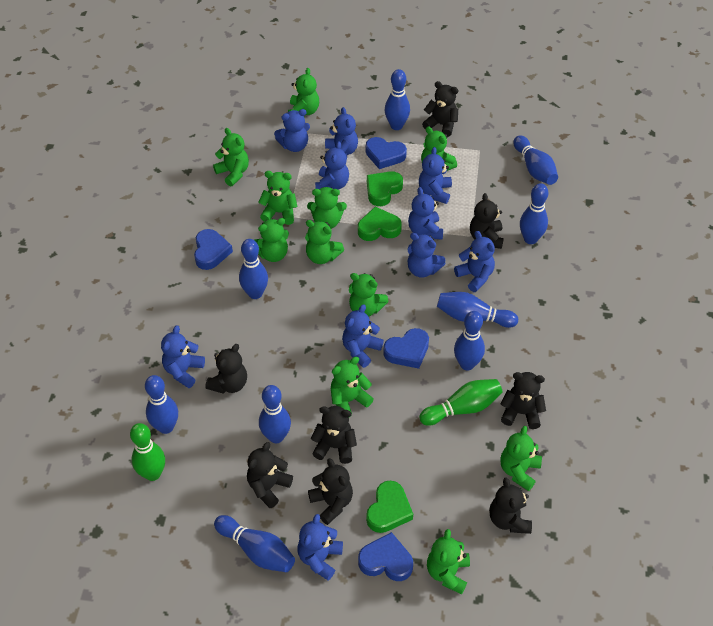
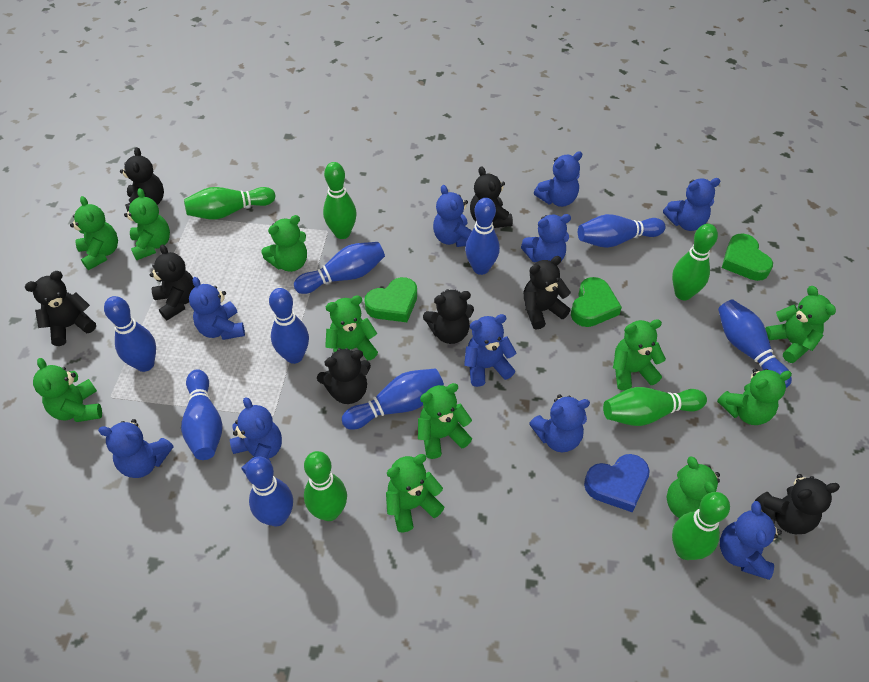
blue heart: 4 -> 1
green bowling pin: 2 -> 6

